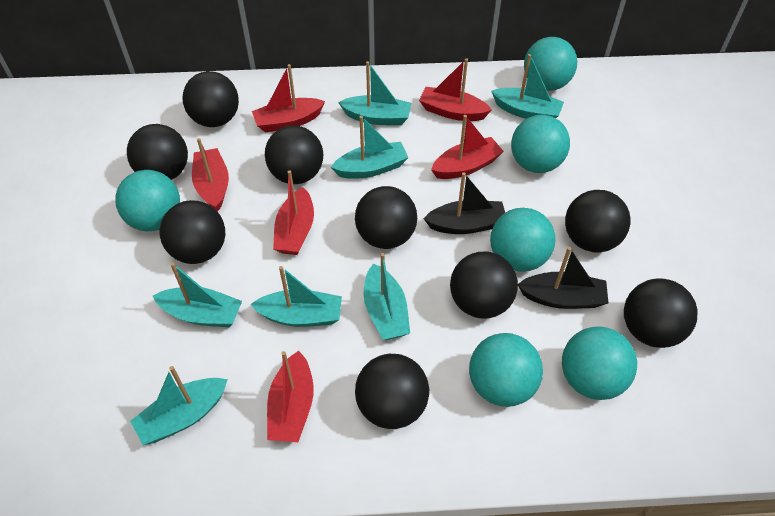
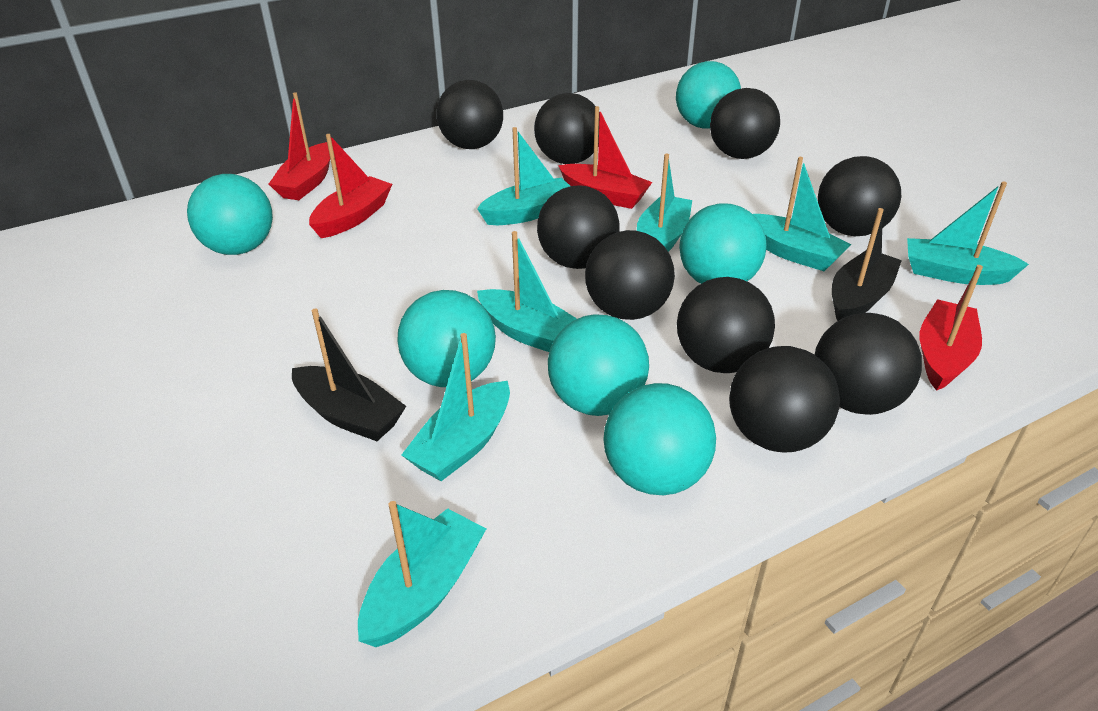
red boat: 6 -> 4

